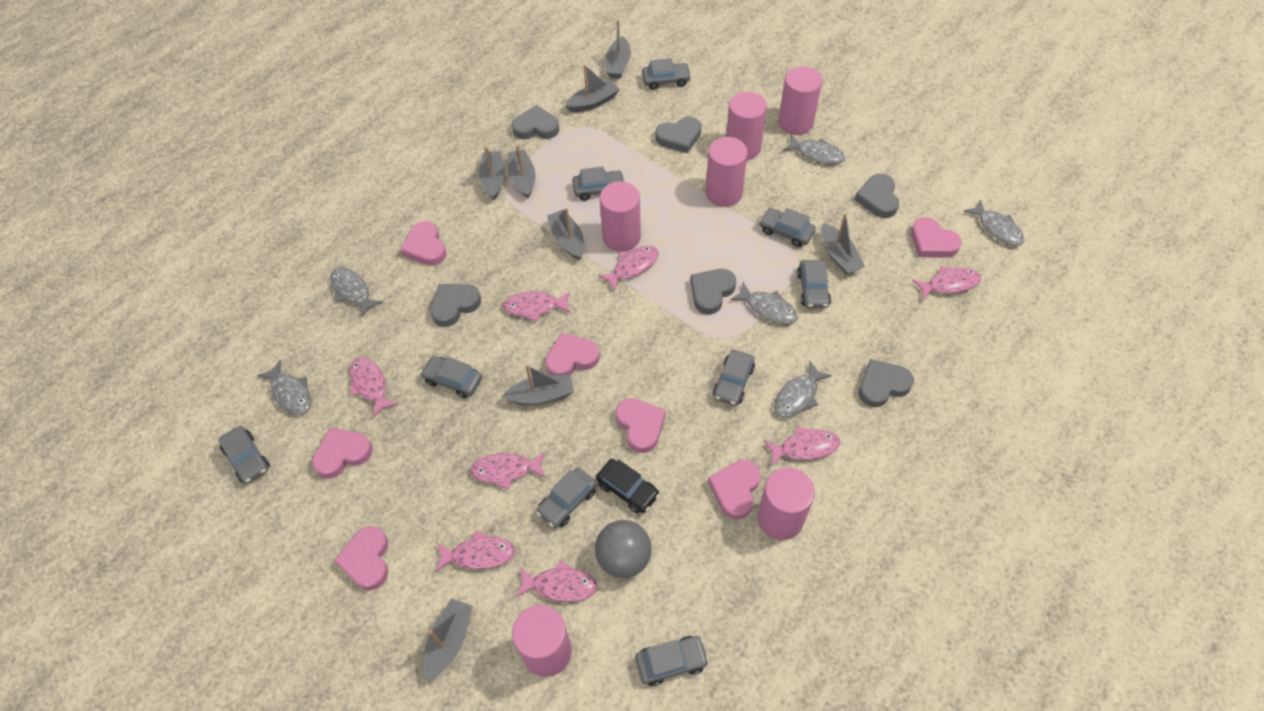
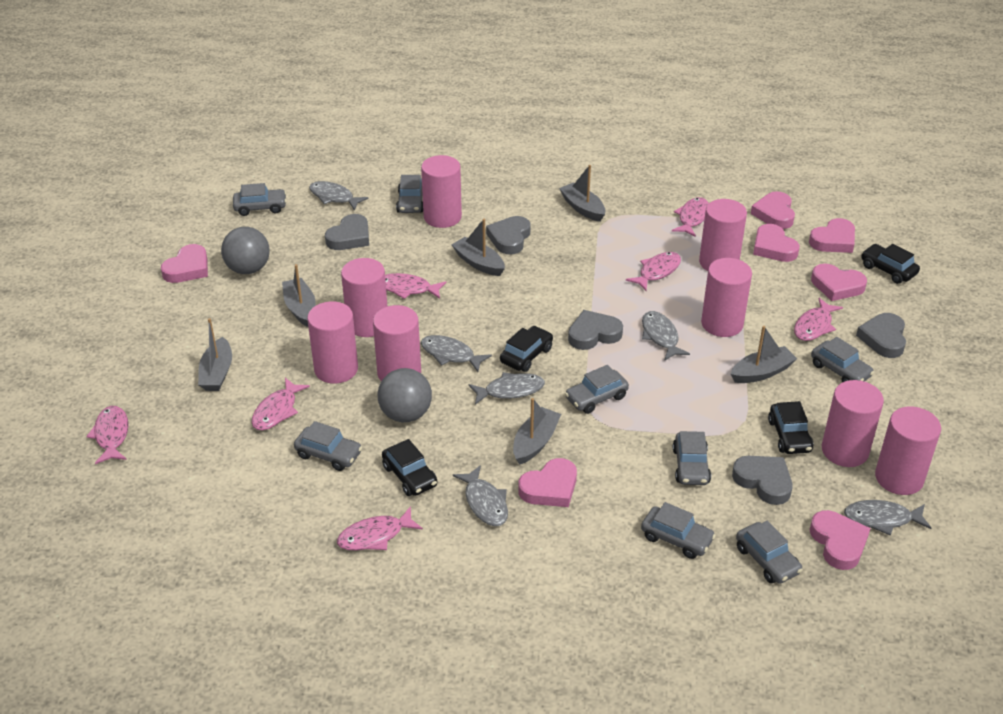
black car: 1 -> 4
grey ball: 1 -> 2
grey boat: 8 -> 6
grey car: 9 -> 8
grey heart: 6 -> 5
pink cylinder: 6 -> 8
pink fish: 8 -> 7

